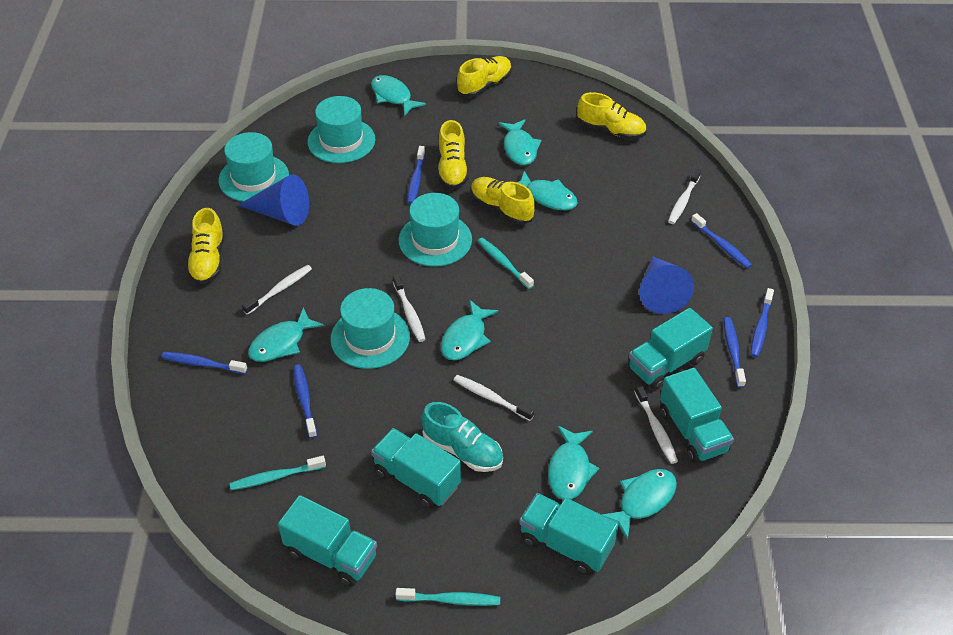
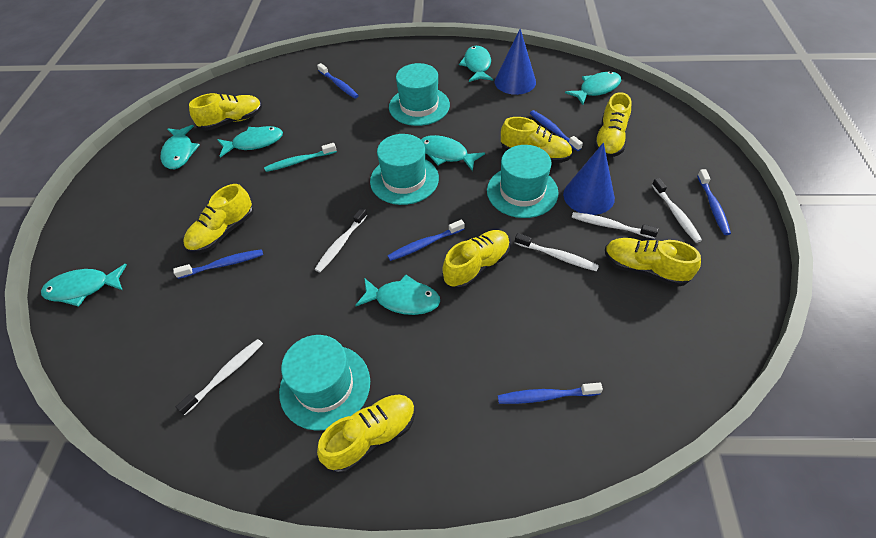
turquoise shoe: 1 -> 0
turquoise toothbrush: 3 -> 1
turquoise truck: 5 -> 0
yellow shoe: 5 -> 7

